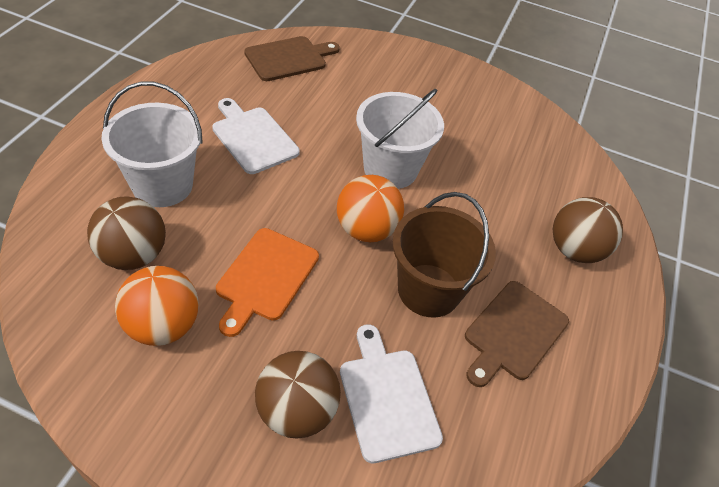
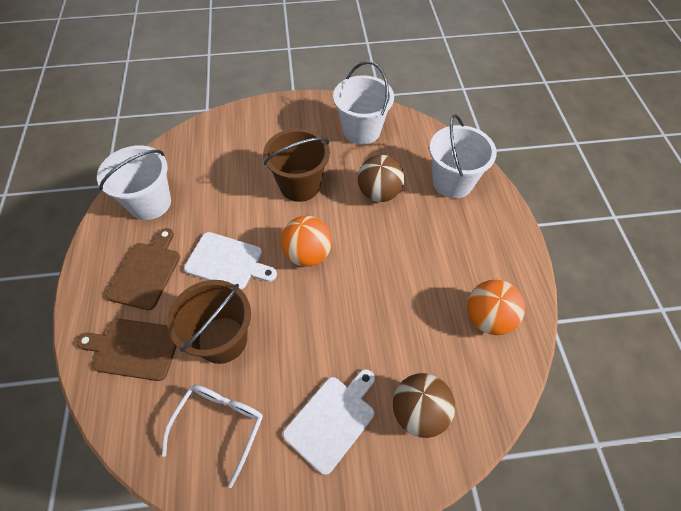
brown ball: 3 -> 2
brown bucket: 1 -> 2
orange cutting board: 1 -> 0
white bucket: 2 -> 3
white glasses: 0 -> 1

